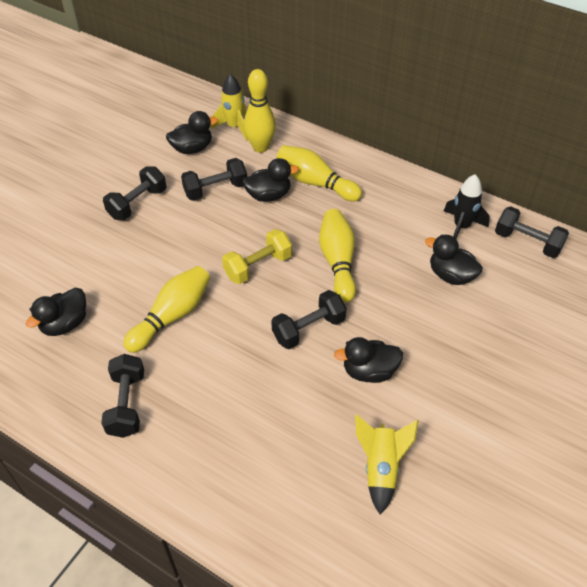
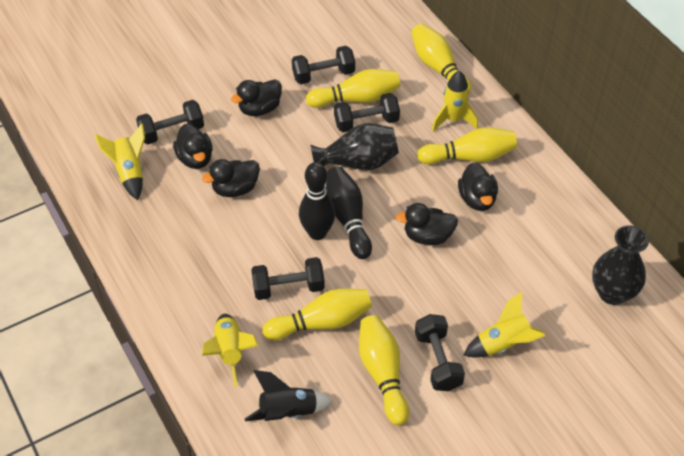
black bowling pin: 0 -> 2
black vase: 0 -> 2
yellow bowling pin: 4 -> 5
yellow dumbbell: 1 -> 0
yellow rocket: 2 -> 4

